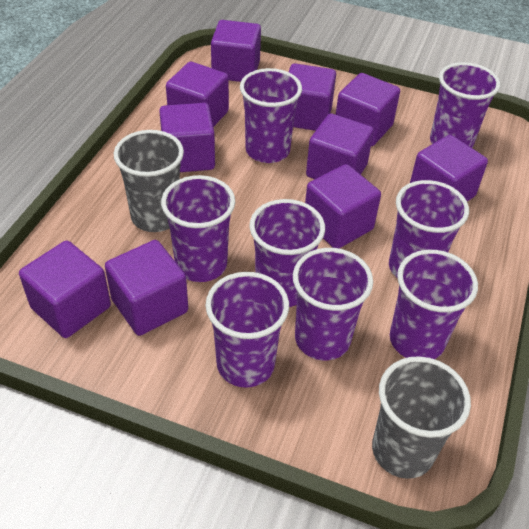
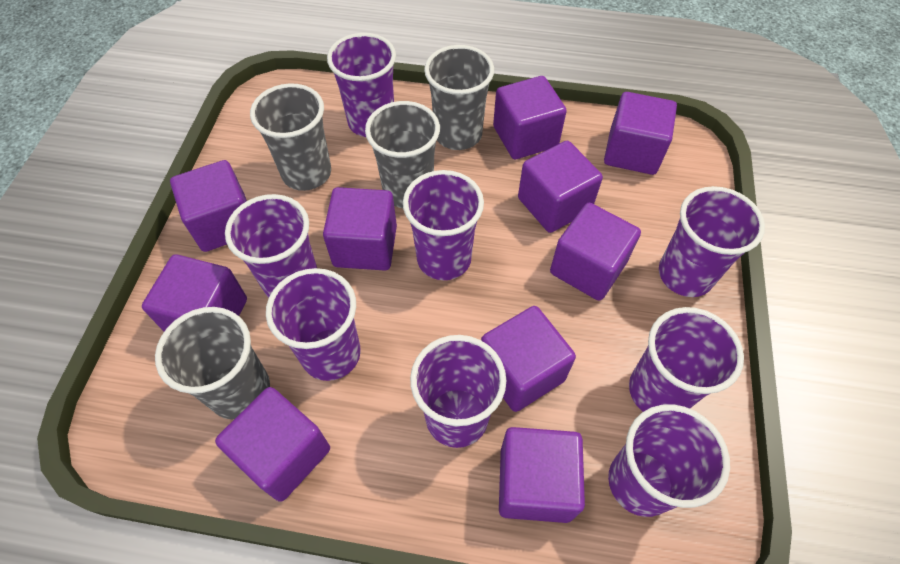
grey cup: 2 -> 4

